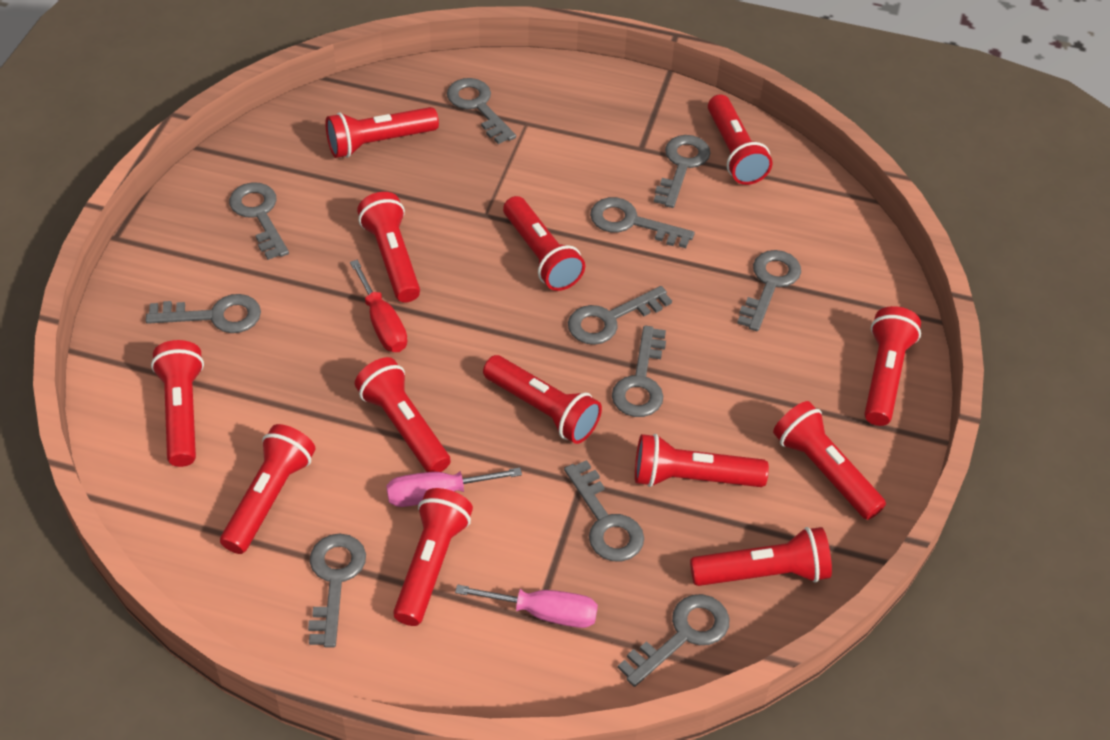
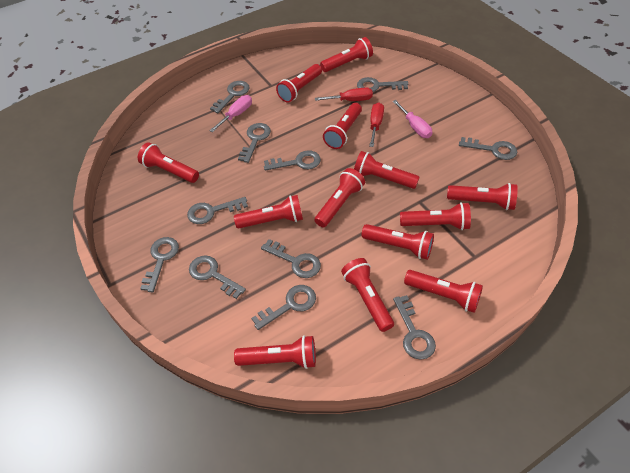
red screwdriver: 1 -> 2

